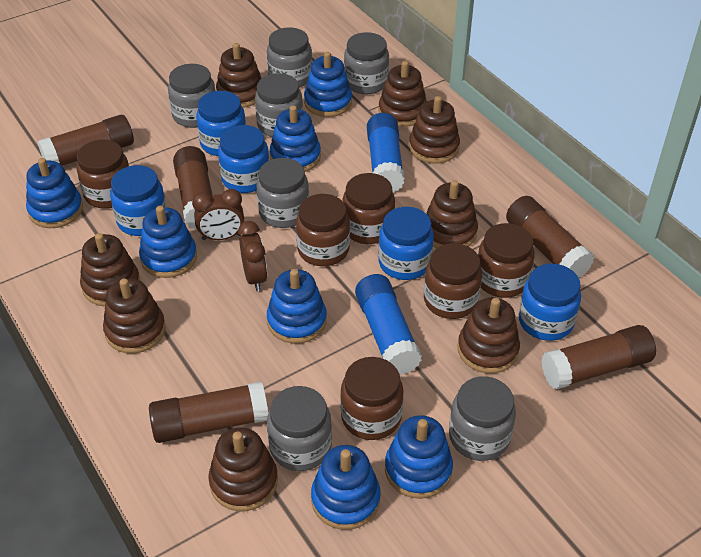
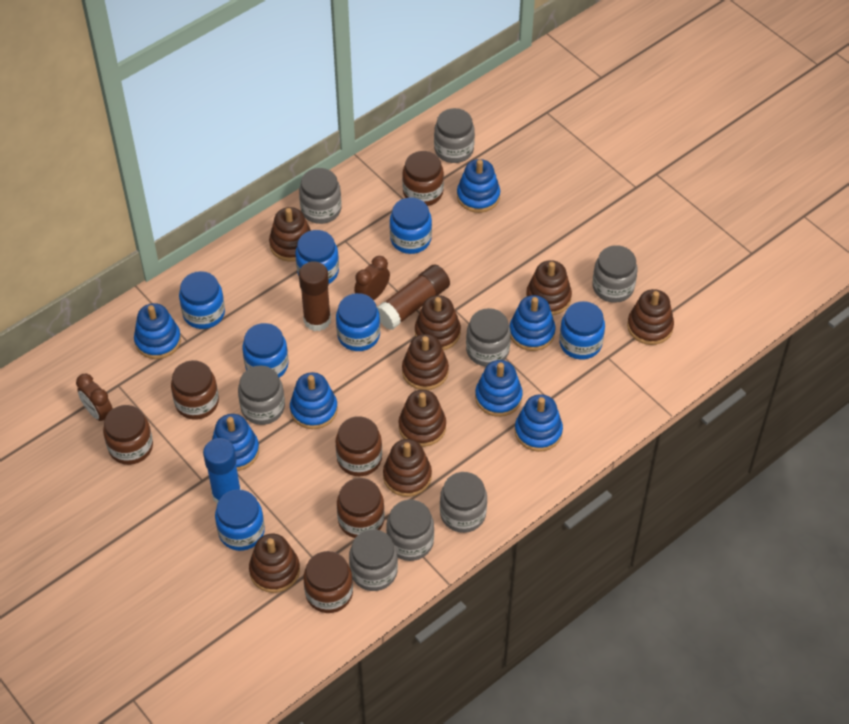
blue glue stick: 2 -> 1
blue jar: 5 -> 7
brown glue stick: 5 -> 2
grey jar: 7 -> 8

